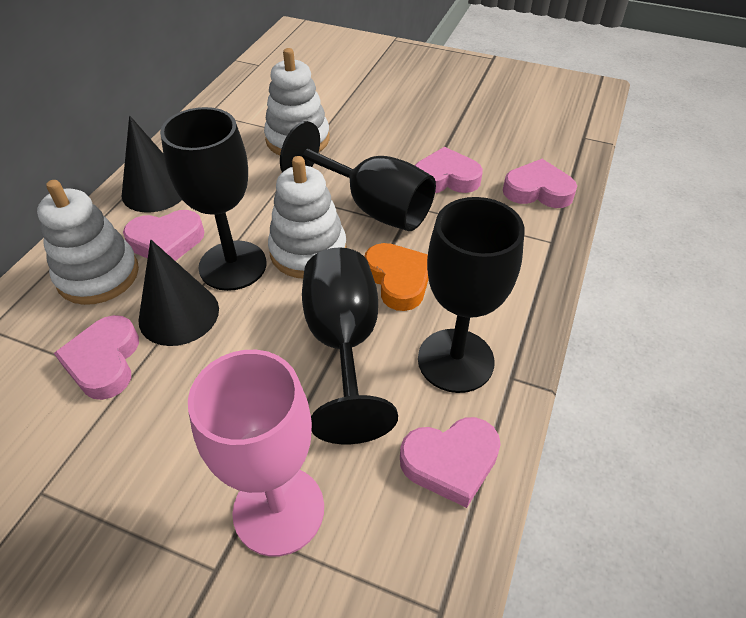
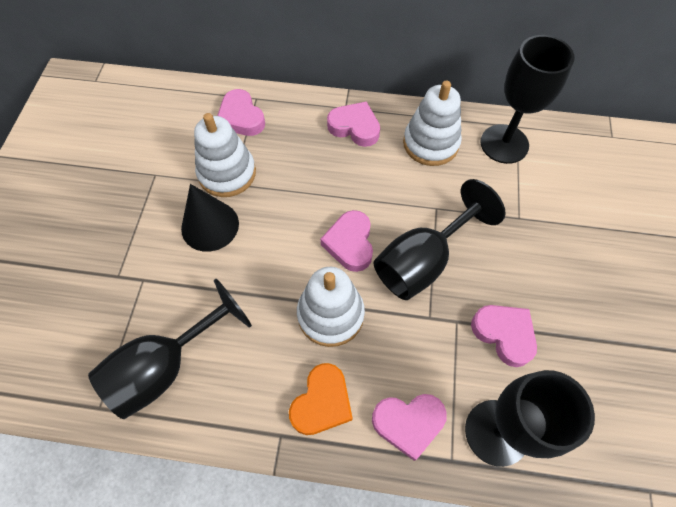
black cone: 2 -> 1
pink goblet: 1 -> 0

